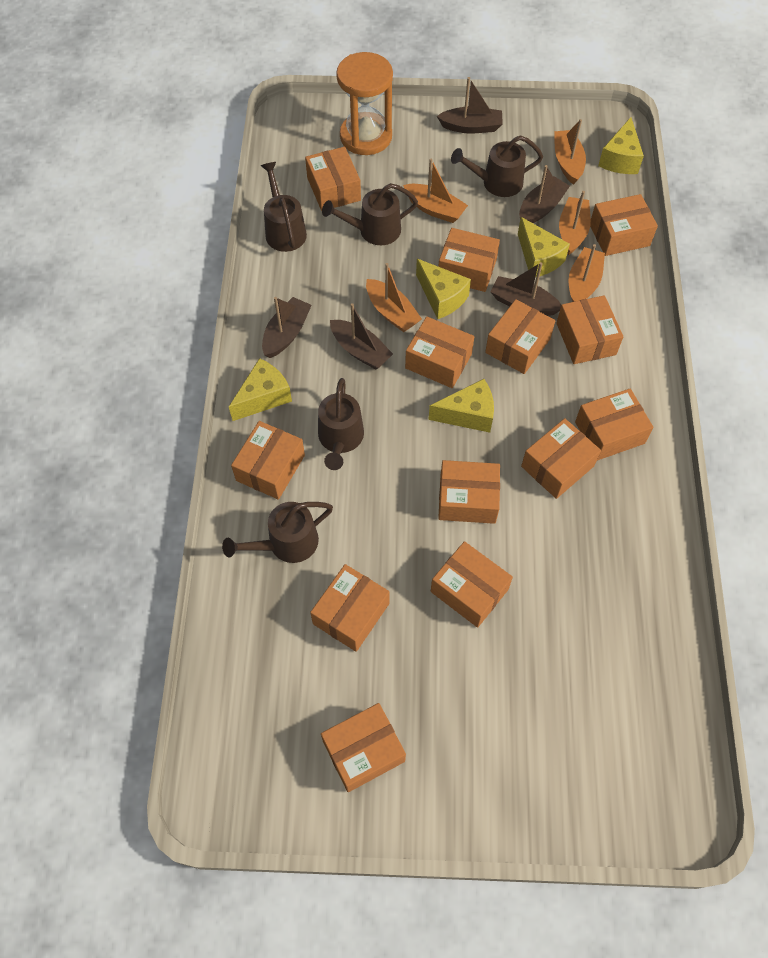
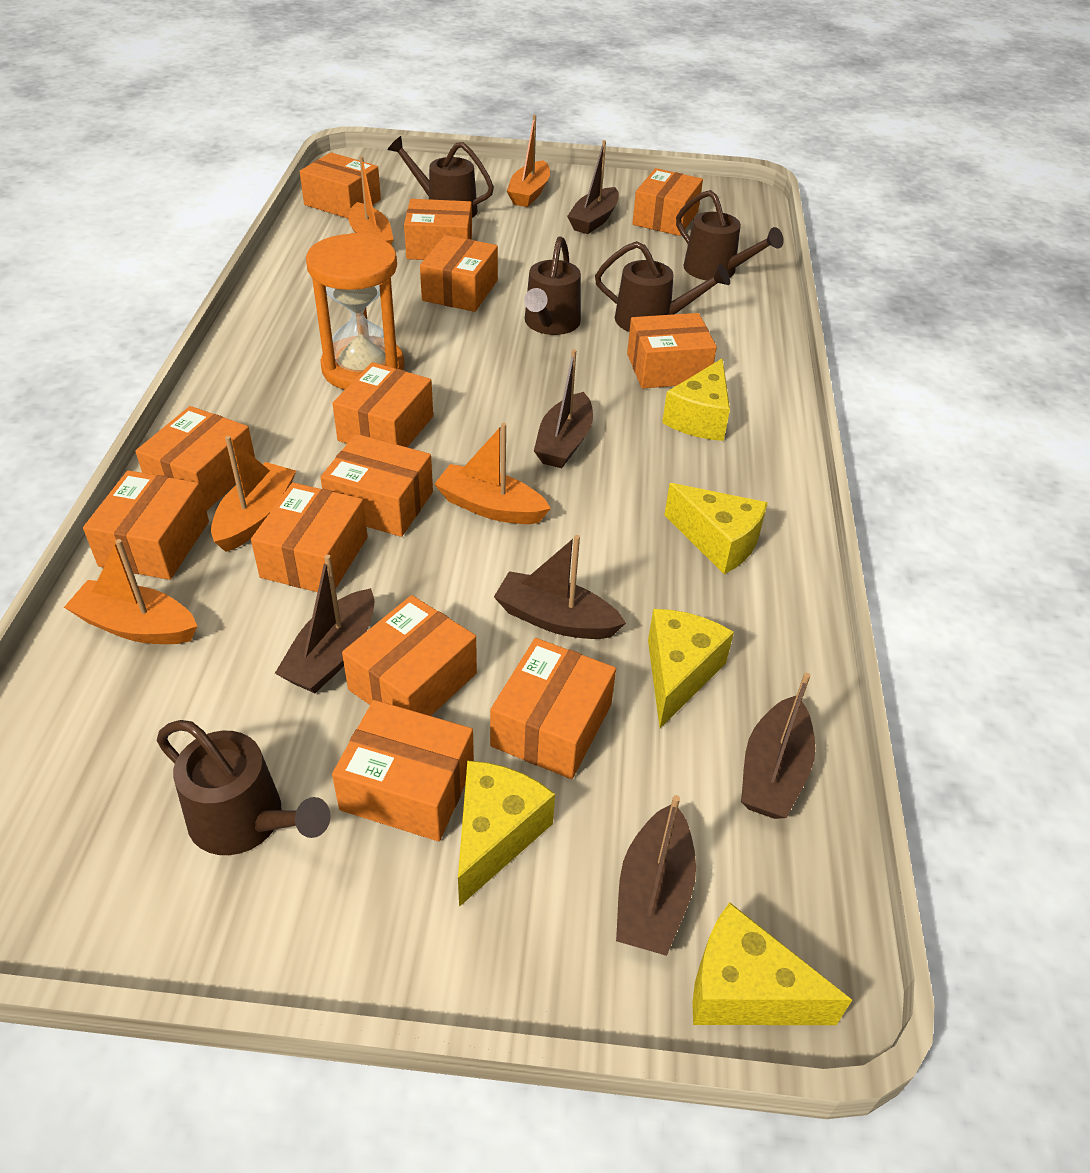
brown boat: 5 -> 6

